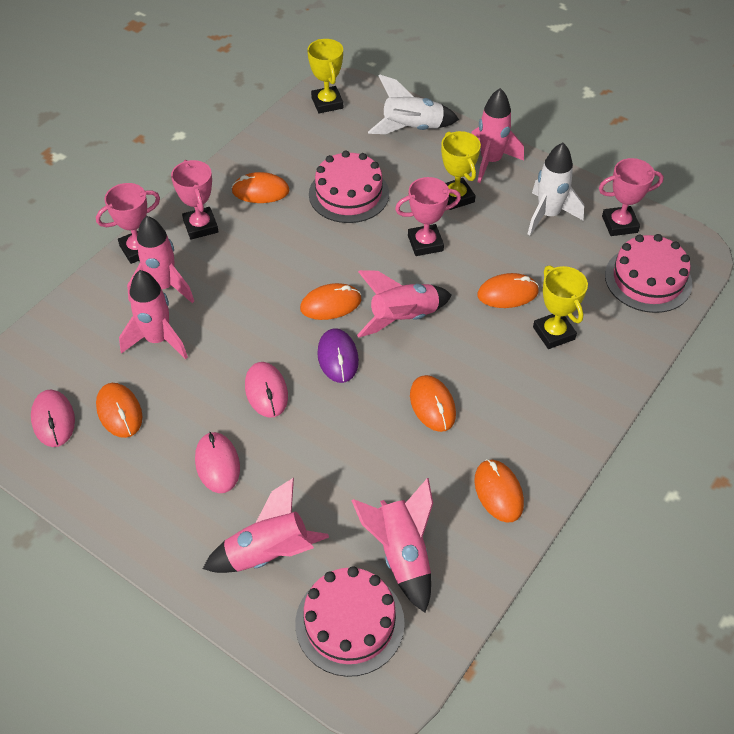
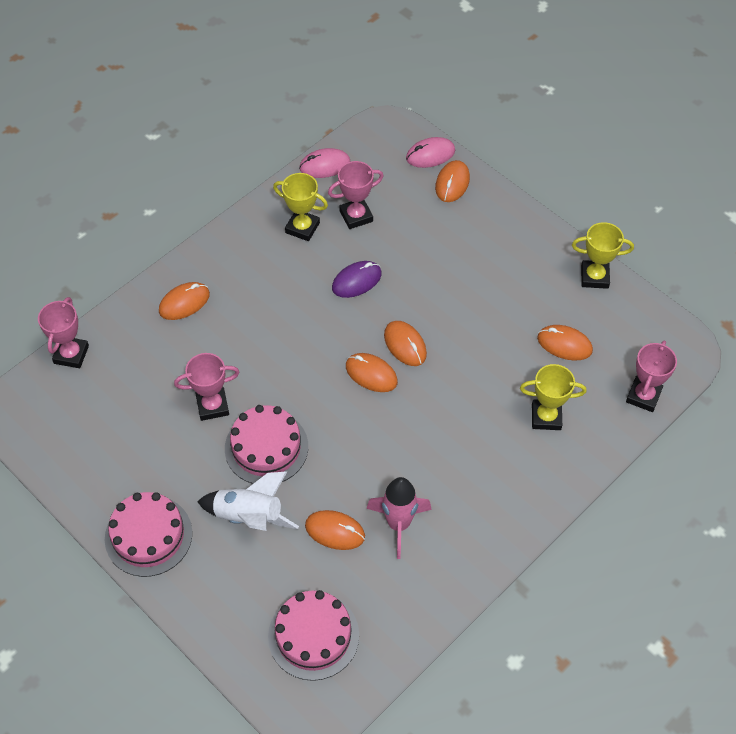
pink mouse: 3 -> 2
pink rocket: 6 -> 1
white rocket: 2 -> 1

